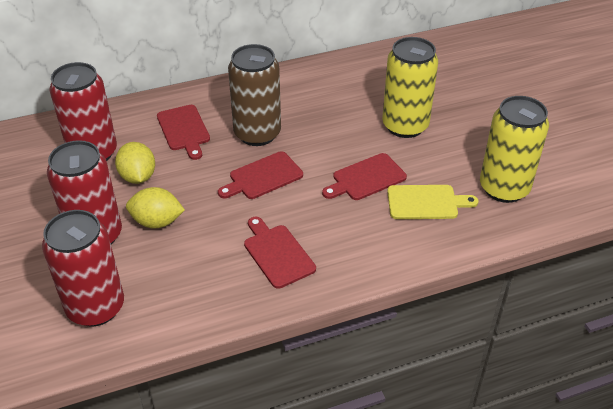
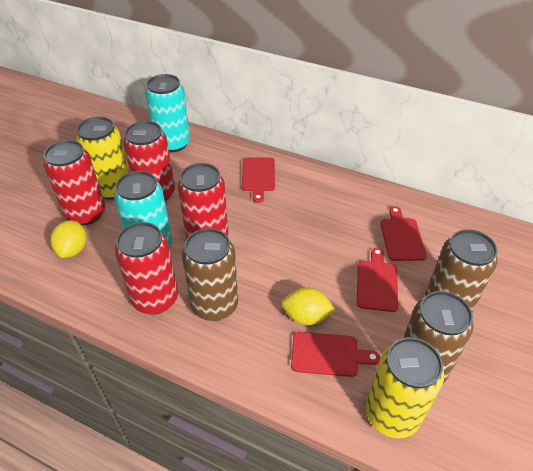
brown can: 1 -> 3
red can: 3 -> 4
turquoise can: 0 -> 2
yellow cutting board: 1 -> 0

